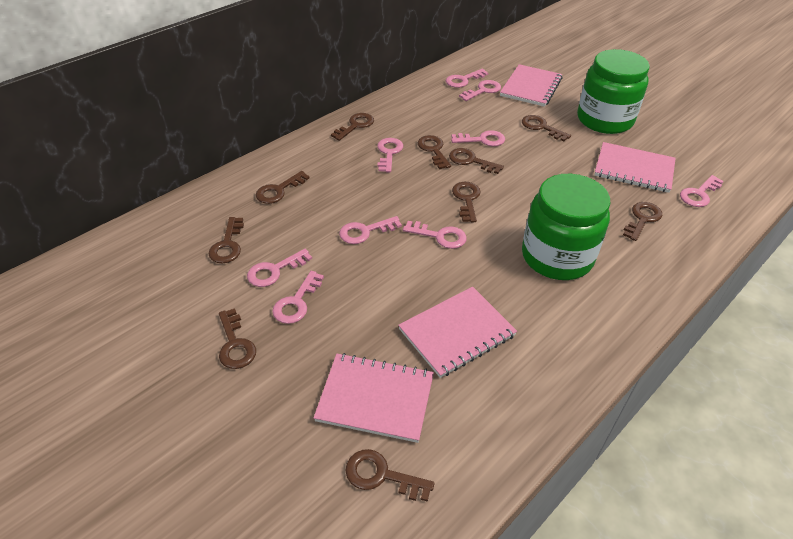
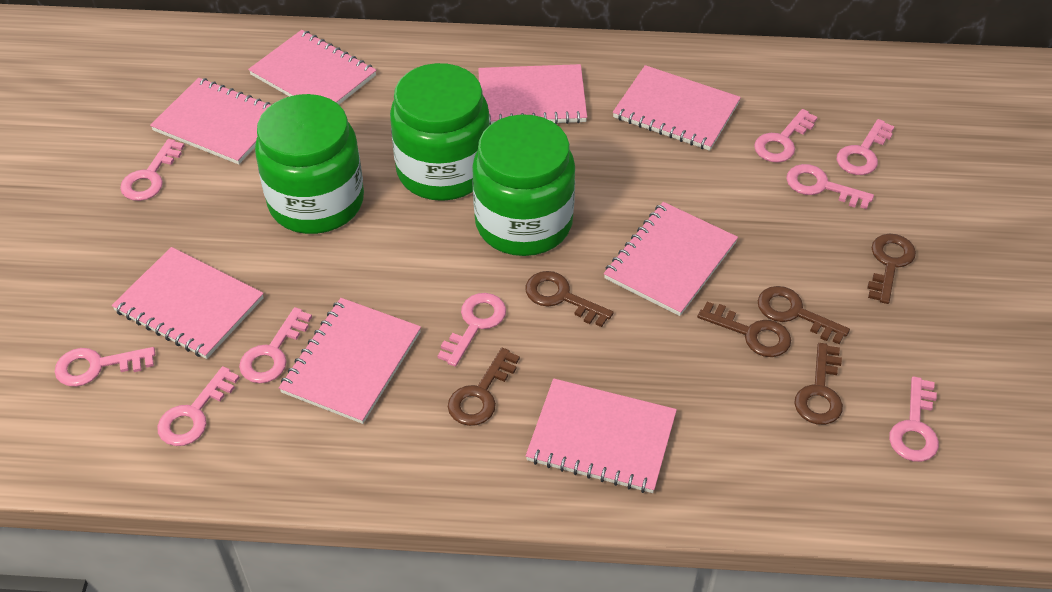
brown key: 10 -> 6
green jar: 2 -> 3
pink notebook: 4 -> 8

